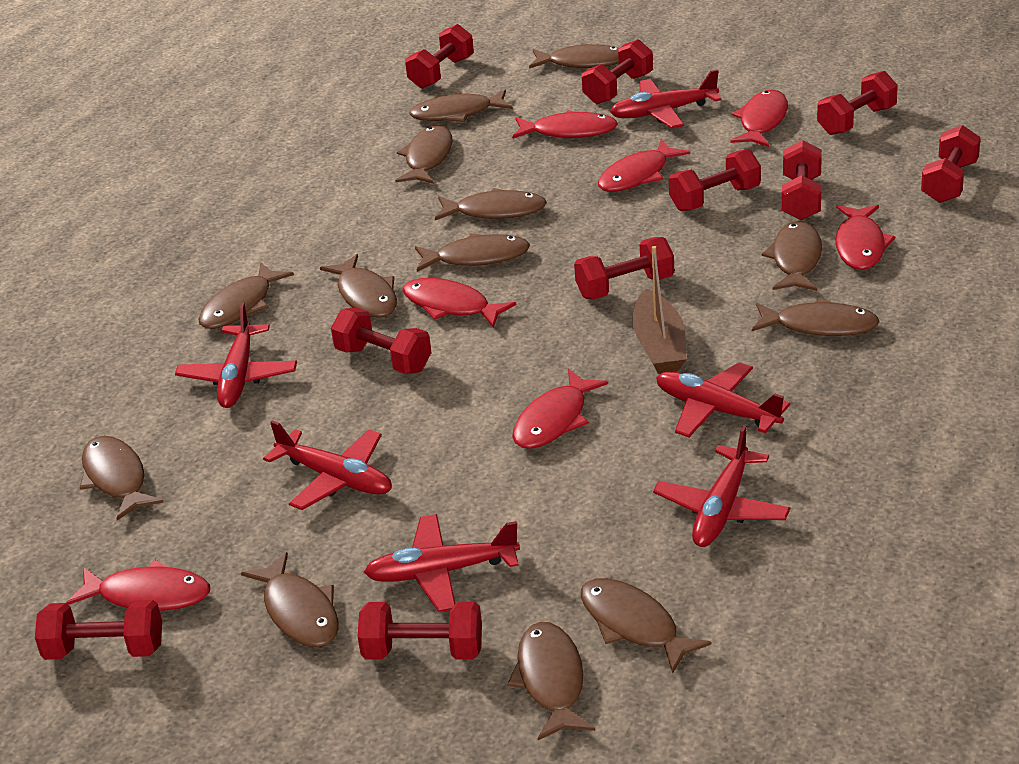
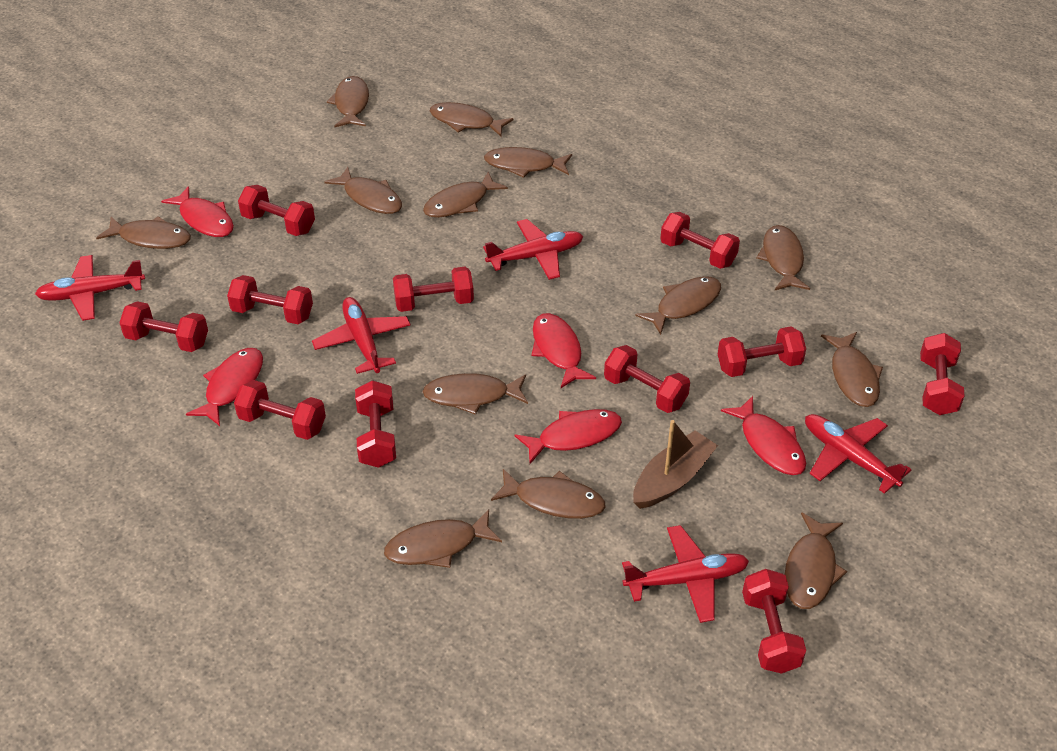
red dumbbell: 10 -> 11
red fish: 7 -> 5
red plane: 6 -> 5

